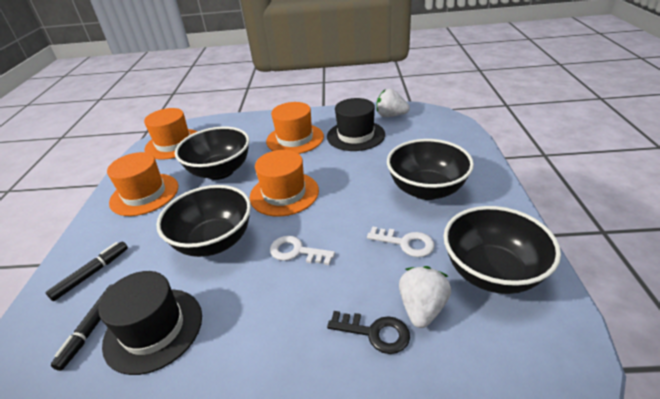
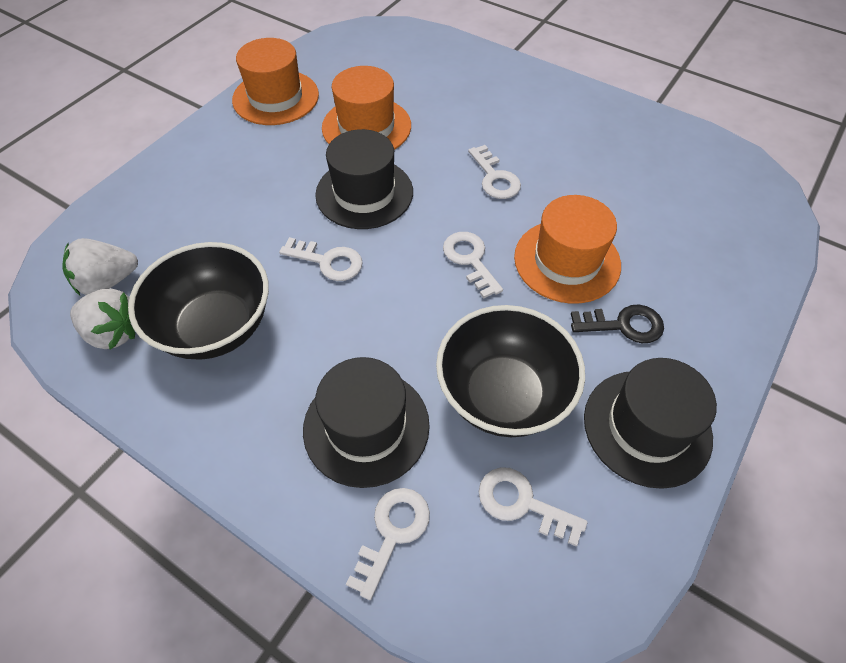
black bowl: 4 -> 2
black hat: 2 -> 3
black marker: 2 -> 0
orange hat: 4 -> 3
white key: 2 -> 5

